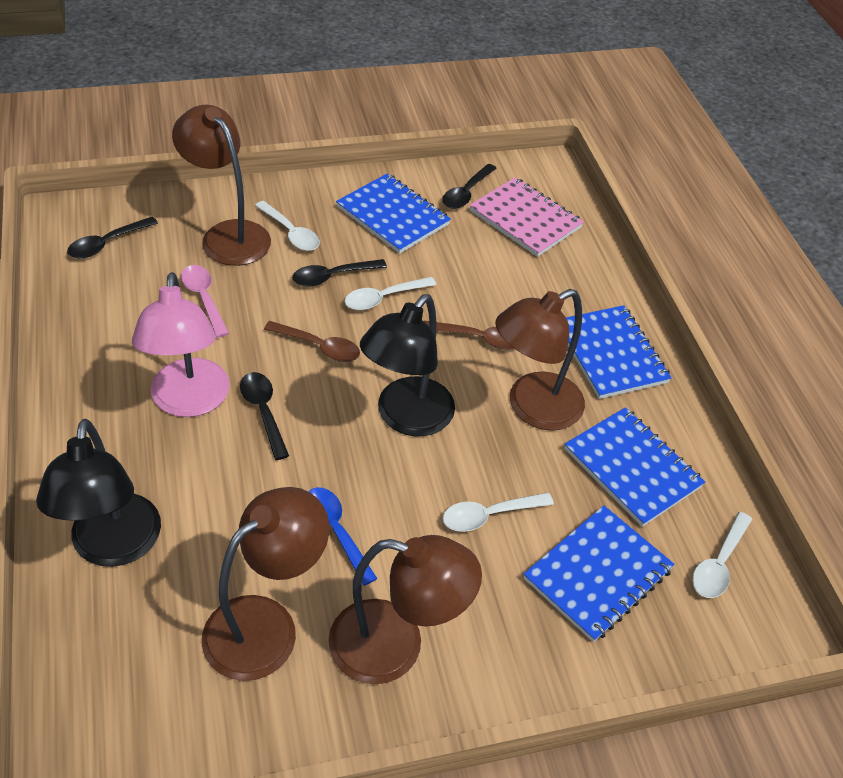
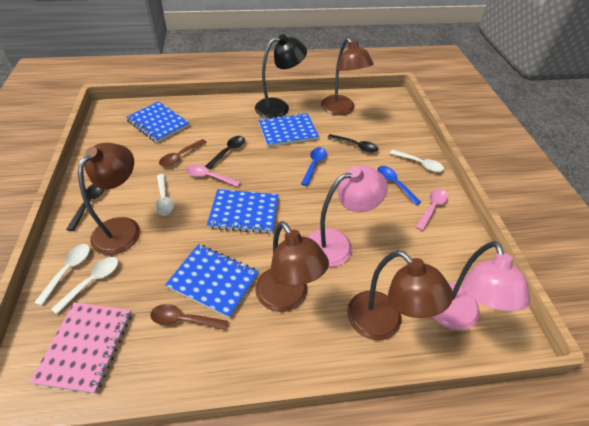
black lamp: 2 -> 1
black spoon: 4 -> 3
blue spoon: 1 -> 2
pink lamp: 1 -> 2
pink spoon: 1 -> 2

